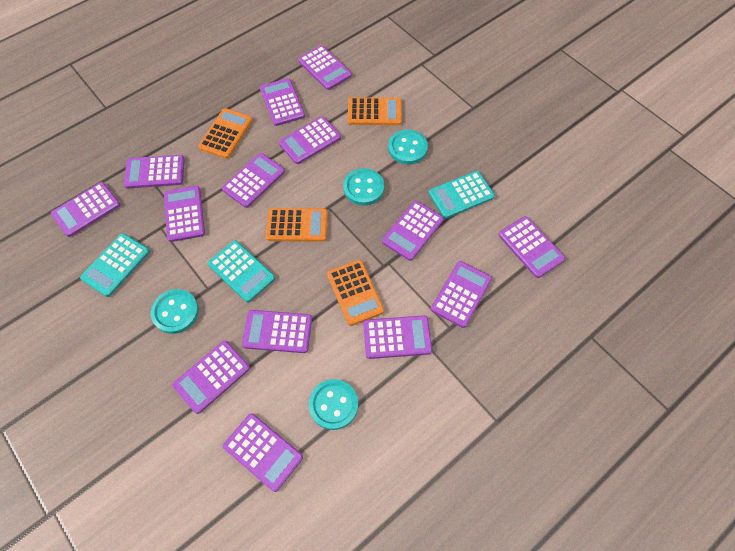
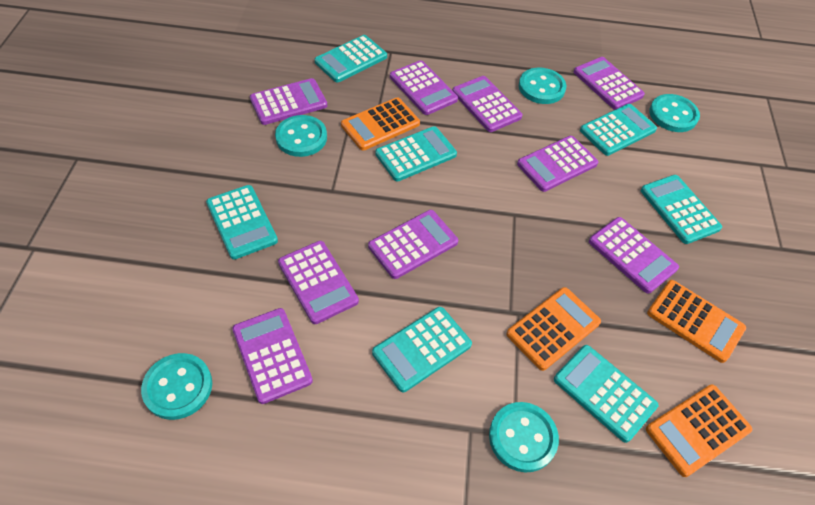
purple calculator: 14 -> 9
turquoise button: 4 -> 5
turquoise calculator: 3 -> 7

